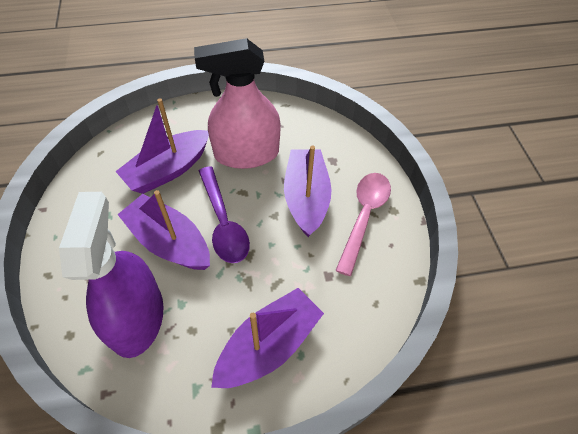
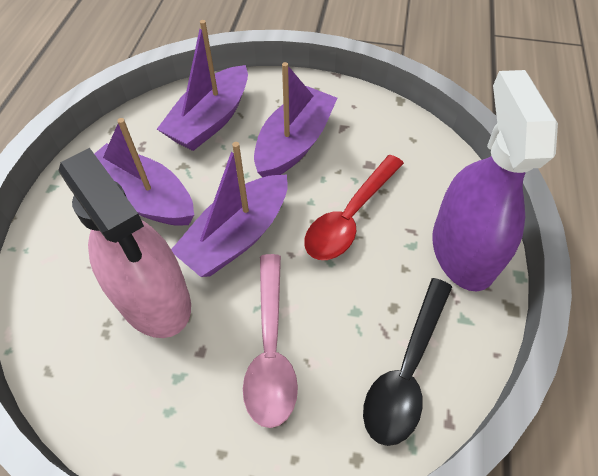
black spoon: 0 -> 1
purple spoon: 1 -> 0
red spoon: 0 -> 1

